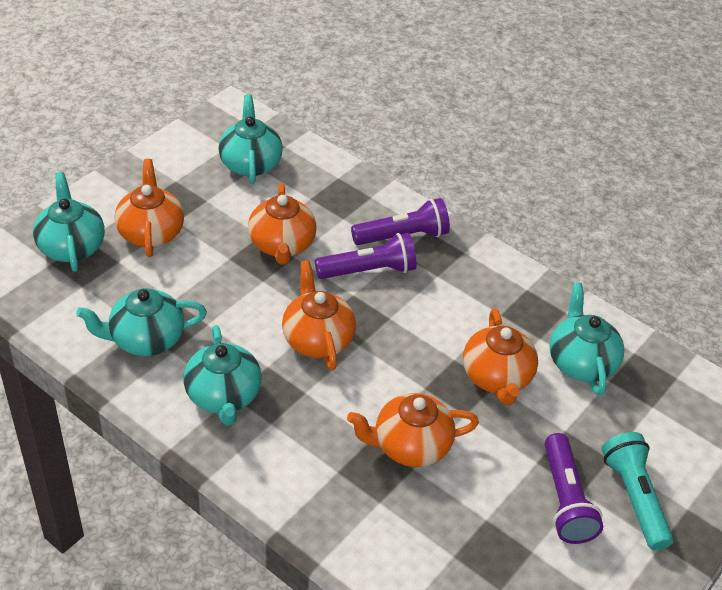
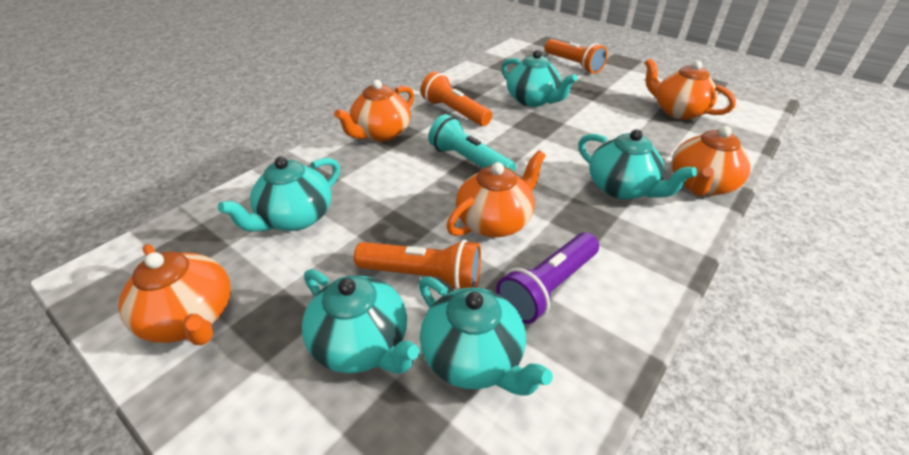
orange flashlight: 0 -> 3
purple flashlight: 3 -> 1

